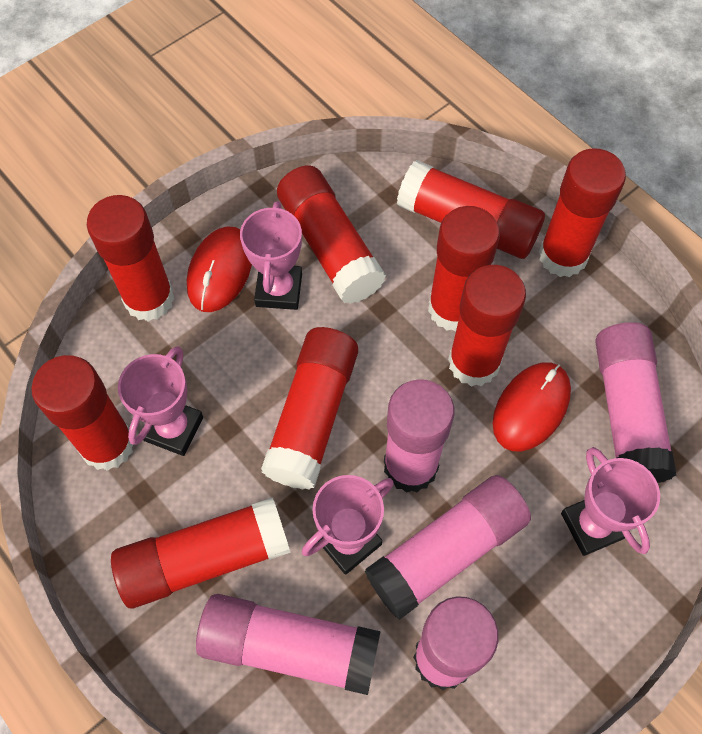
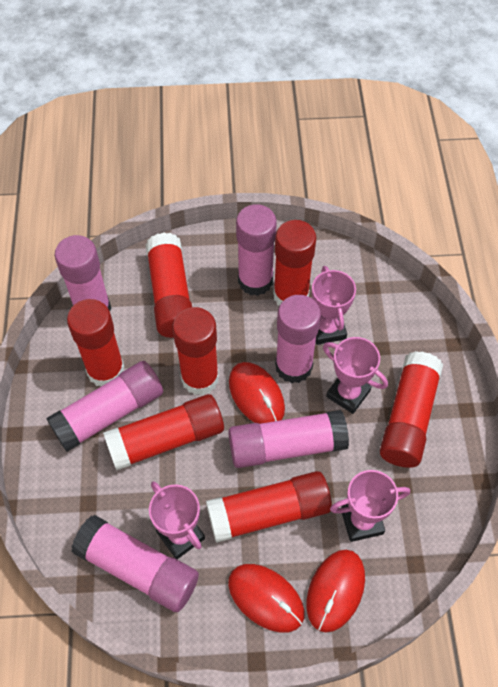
pink glue stick: 5 -> 6
red glue stick: 9 -> 7
red mouse: 2 -> 3

